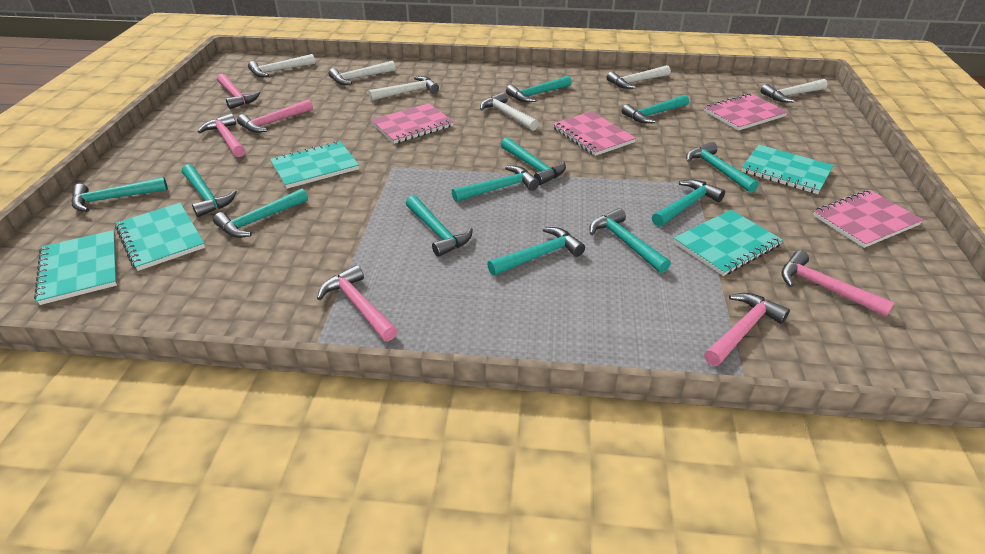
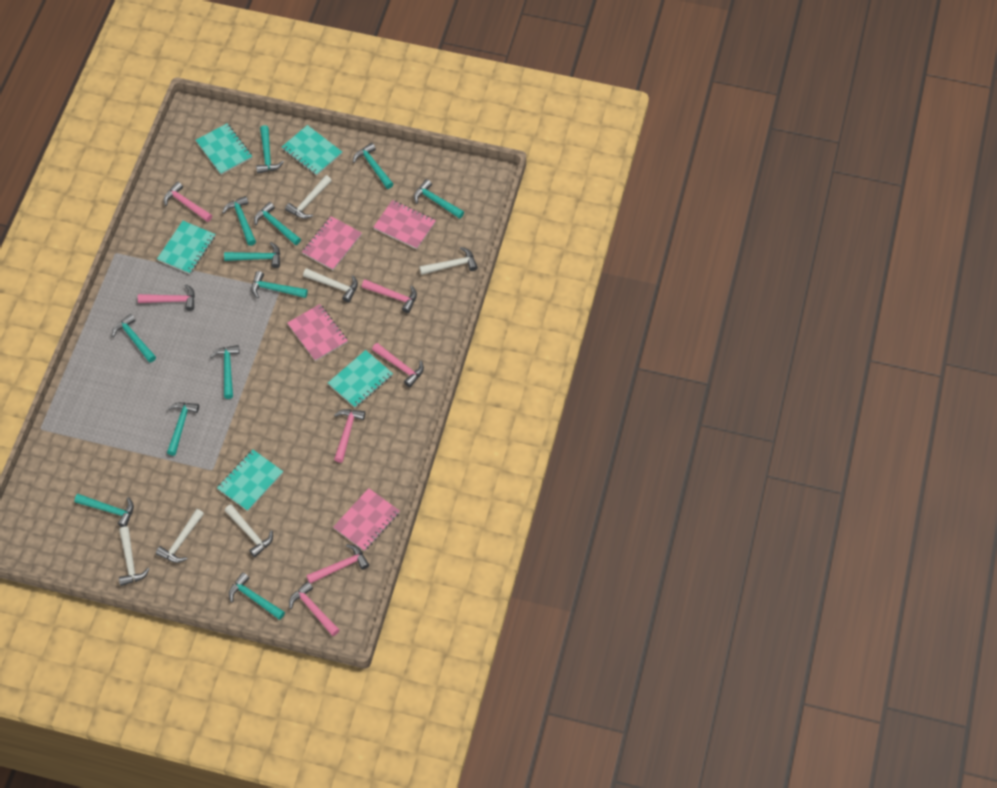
pink hammer: 6 -> 7

